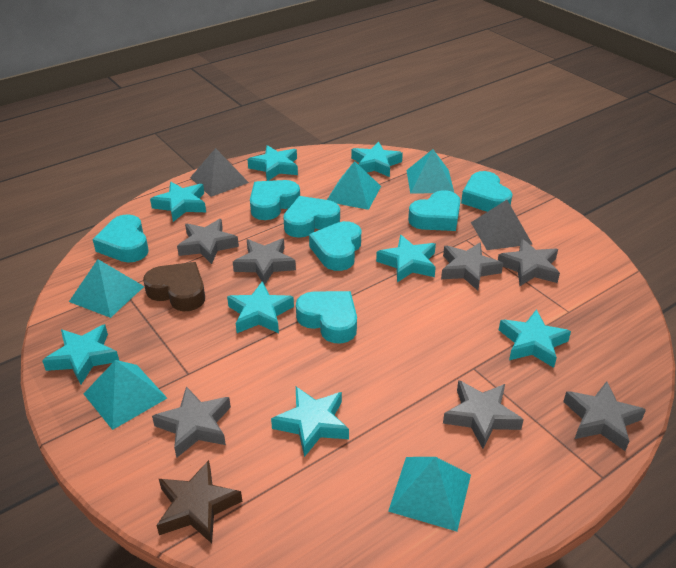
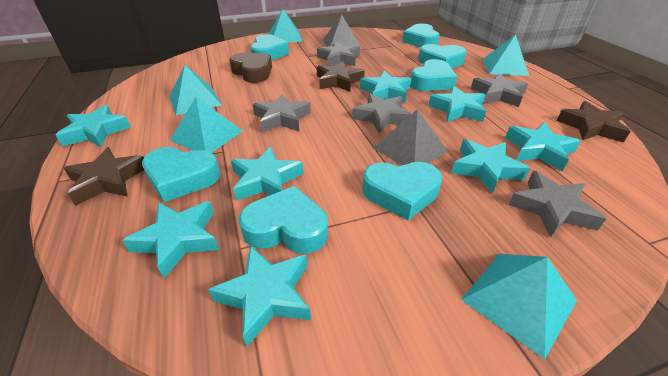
brown star: 1 -> 3
grey star: 7 -> 5

